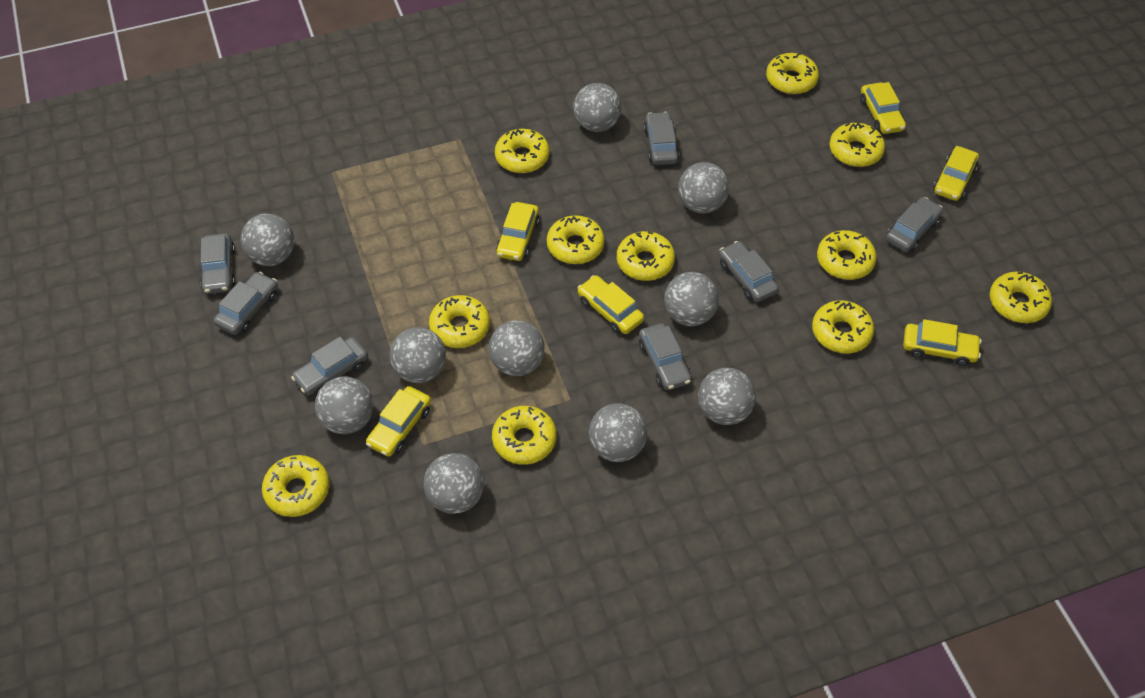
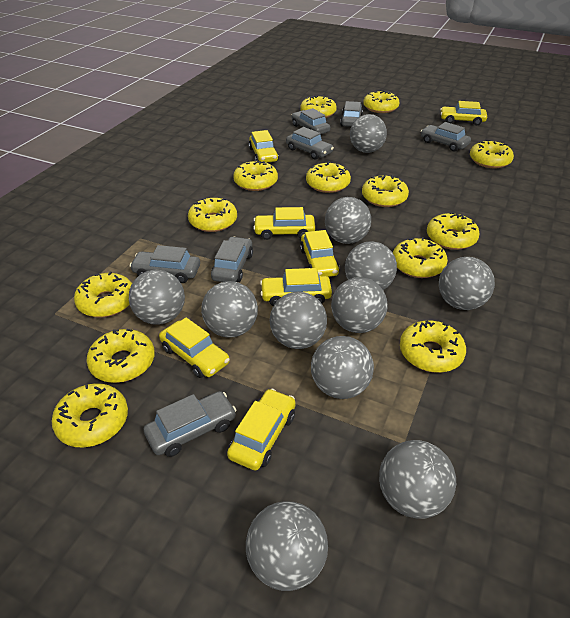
grey ball: 10 -> 11
yellow car: 6 -> 7
yellow donut: 11 -> 13

